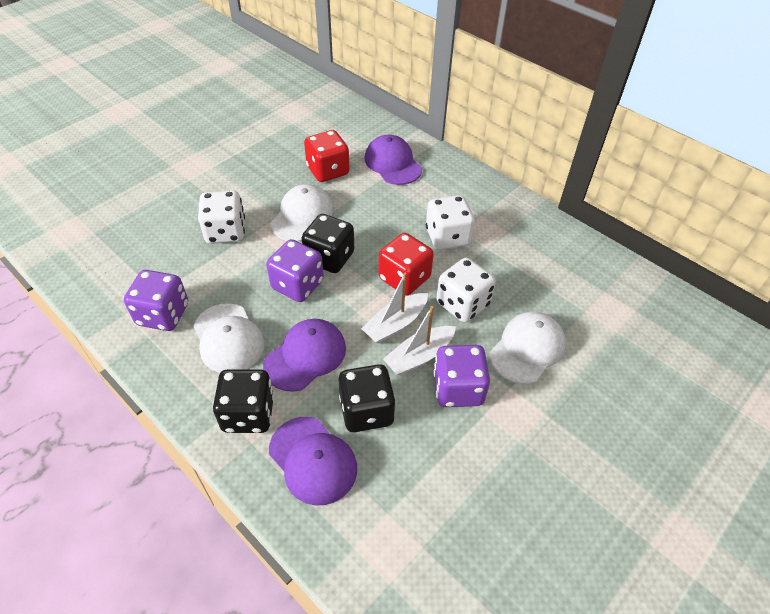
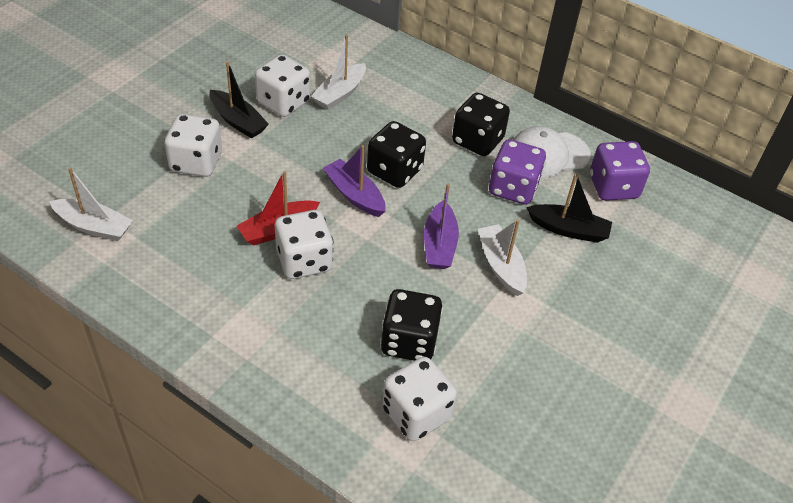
black boat: 0 -> 2
purple boat: 0 -> 2
purple cap: 3 -> 0
purple dice: 3 -> 2
red boat: 0 -> 1
red dice: 2 -> 0
white boat: 2 -> 3
white cap: 3 -> 1
white dice: 3 -> 4

